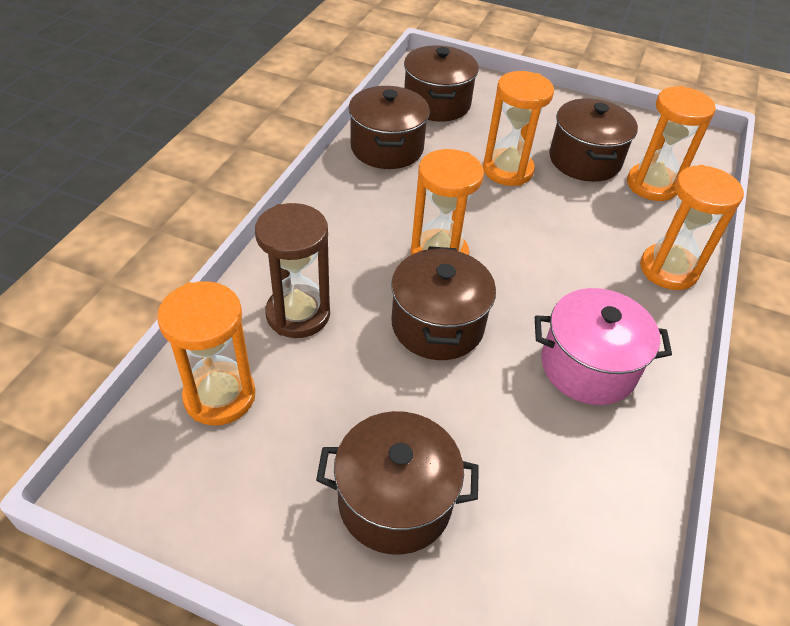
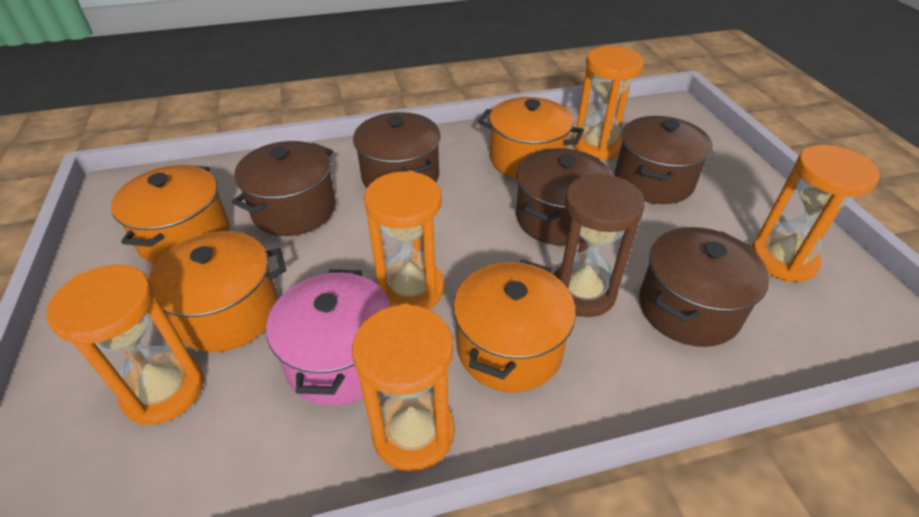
orange pot: 0 -> 4

